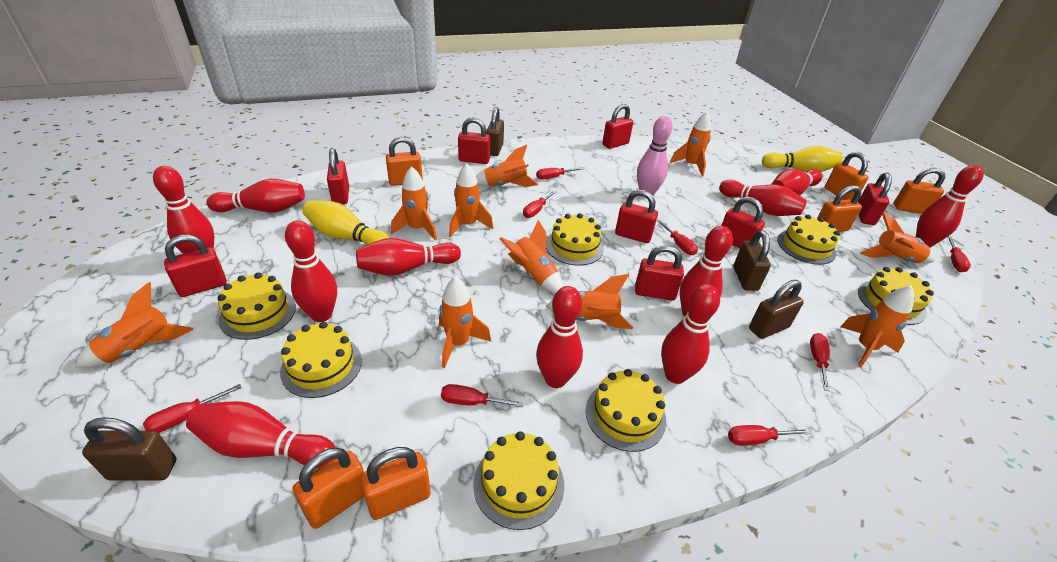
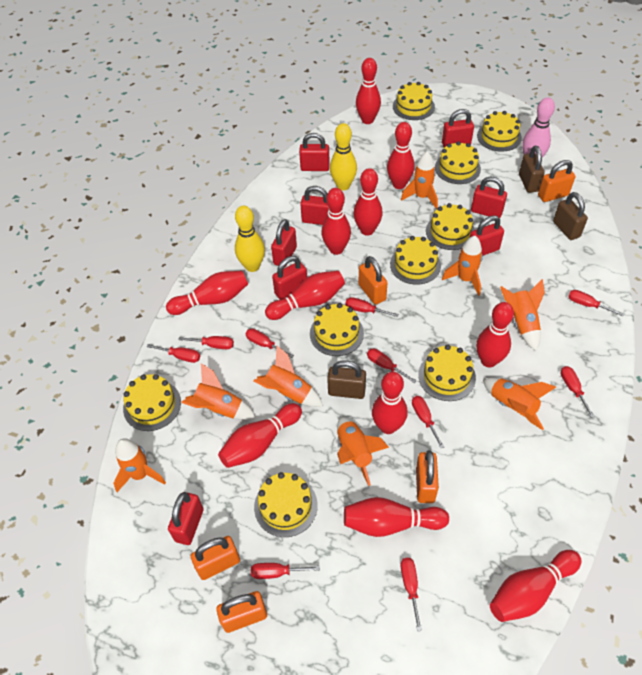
brown padlock: 4 -> 3
orange padlock: 6 -> 5
orange rocket: 10 -> 8
red screwdriver: 8 -> 10
yellow cake: 7 -> 9

